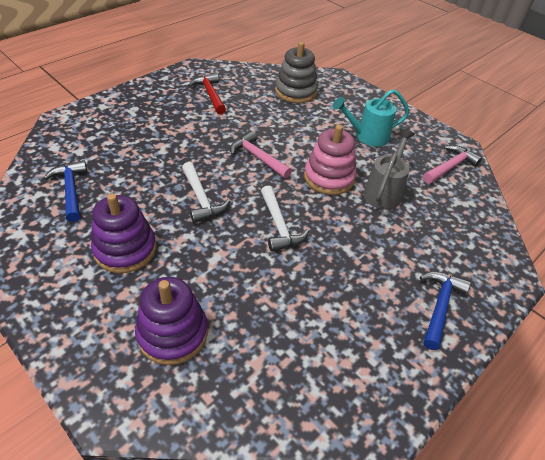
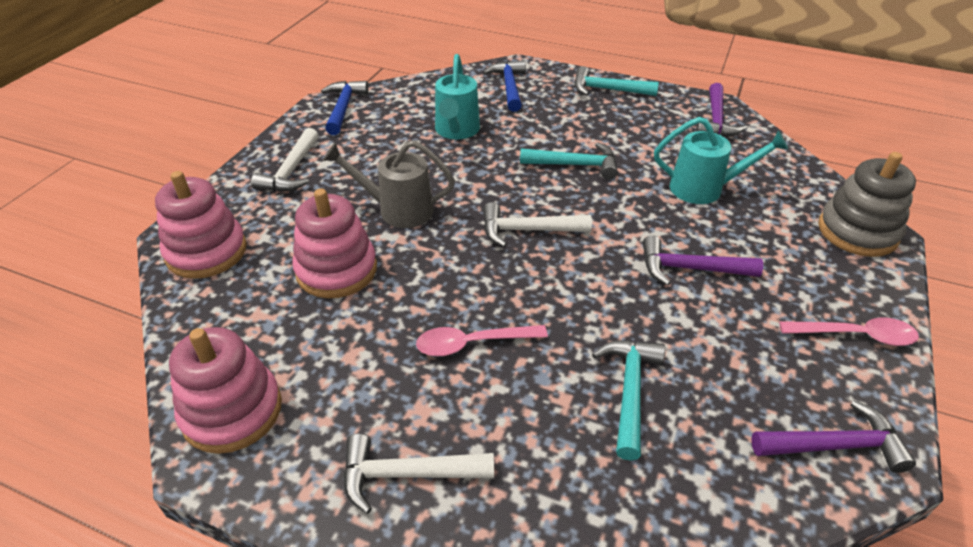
pink hammer: 2 -> 0
pink spoon: 0 -> 2
pink stacking toy: 1 -> 3
purple hammer: 0 -> 3
purple stacking toy: 2 -> 0
red hammer: 1 -> 0
turquoise hammer: 0 -> 3
turquoise watering can: 1 -> 2
white hammer: 2 -> 3

